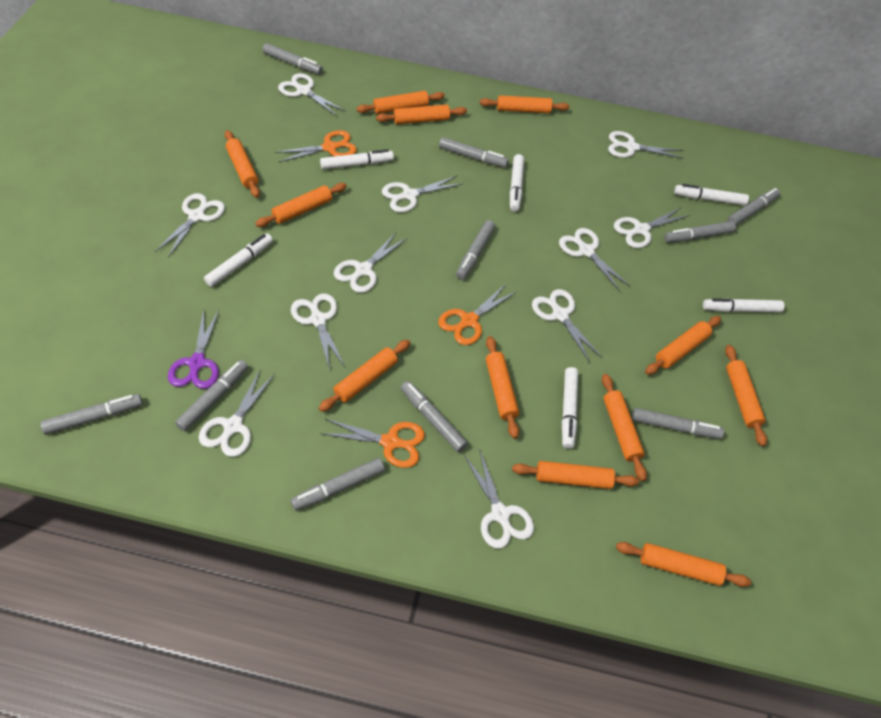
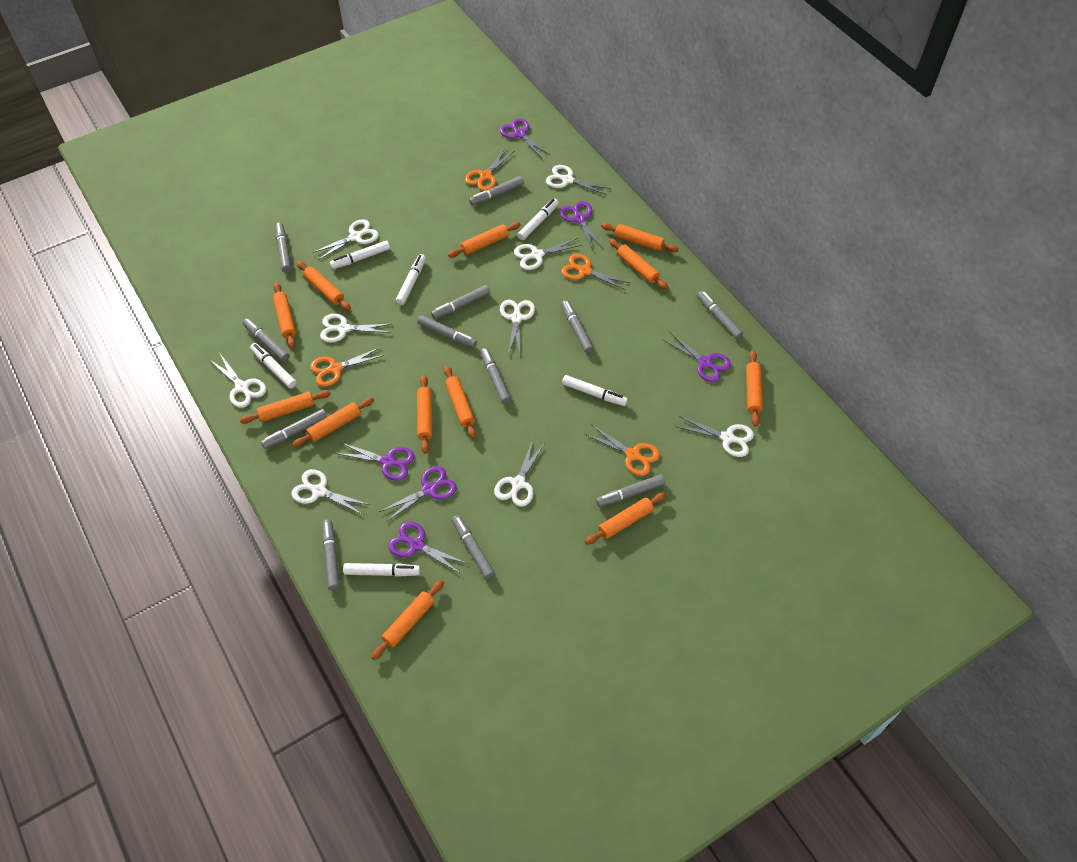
grey marker: 10 -> 12
orange scissors: 3 -> 4
purple scissors: 1 -> 6
white scissors: 11 -> 9

